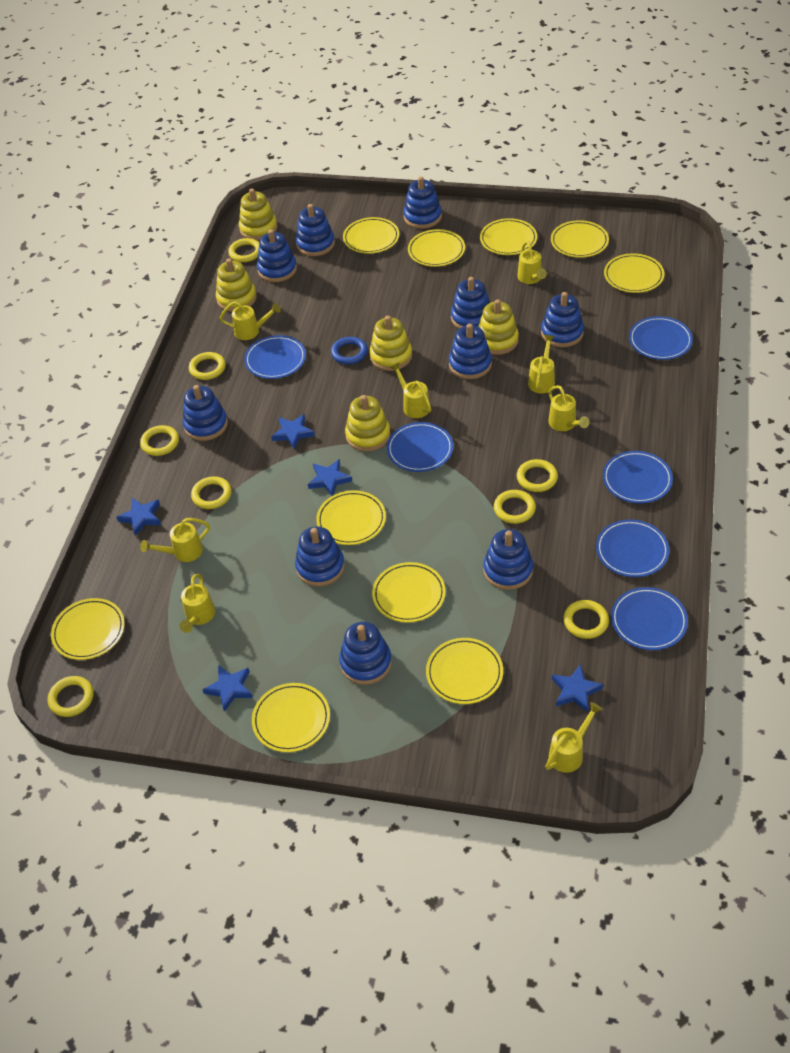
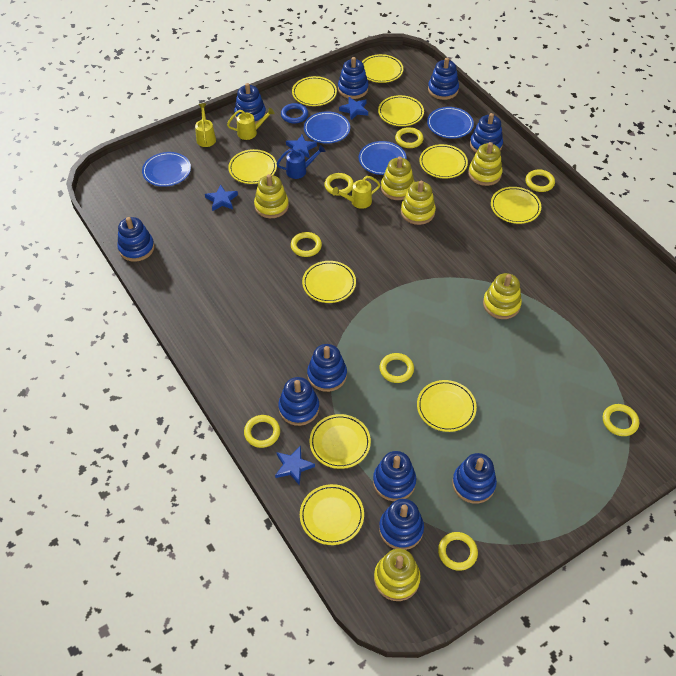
blue plate: 6 -> 4
blue star: 5 -> 4
blue watering can: 0 -> 1
yellow stacking toy: 5 -> 6
yellow watering can: 8 -> 3

